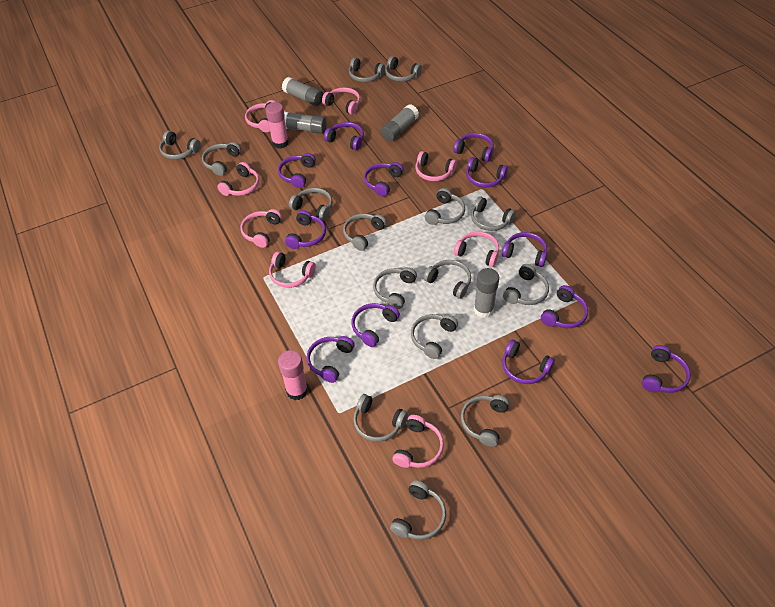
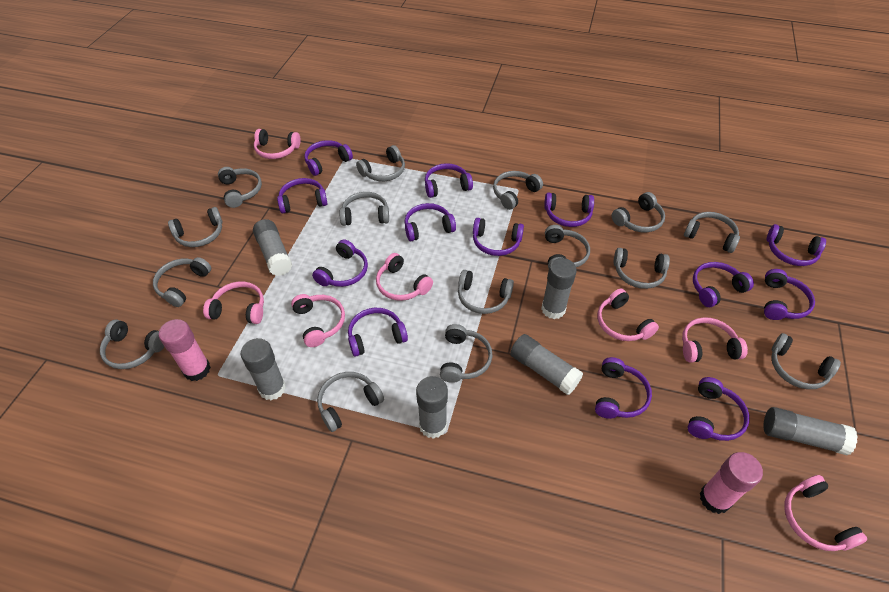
grey glue stick: 4 -> 6
pink headphones: 8 -> 7
purple headphones: 12 -> 13

